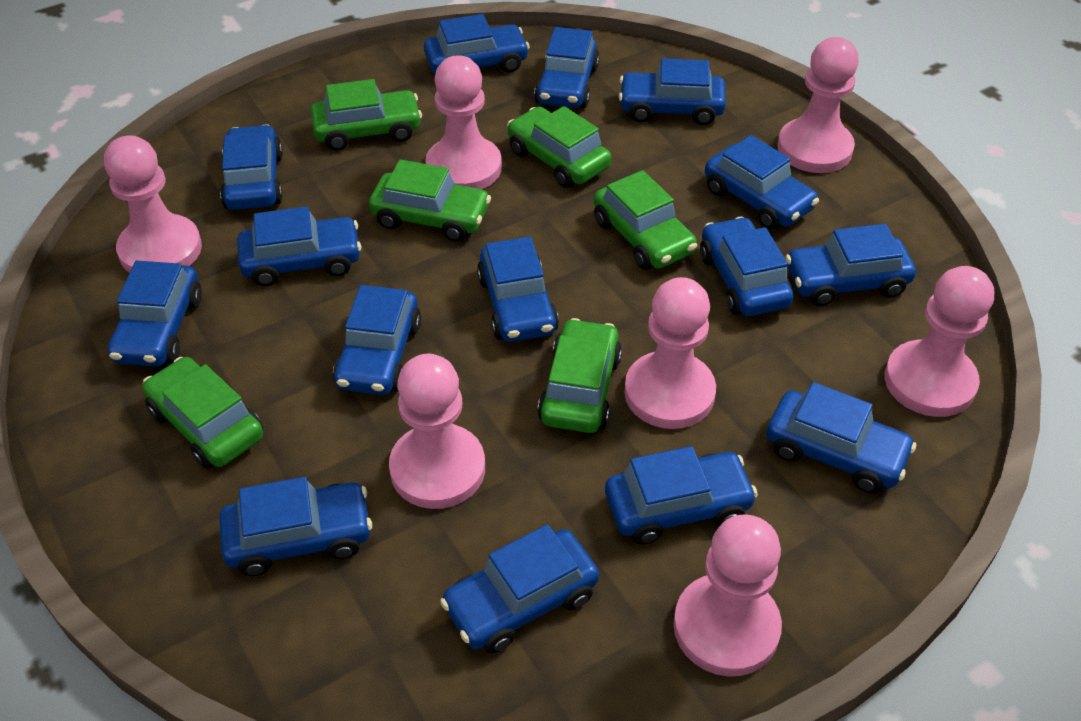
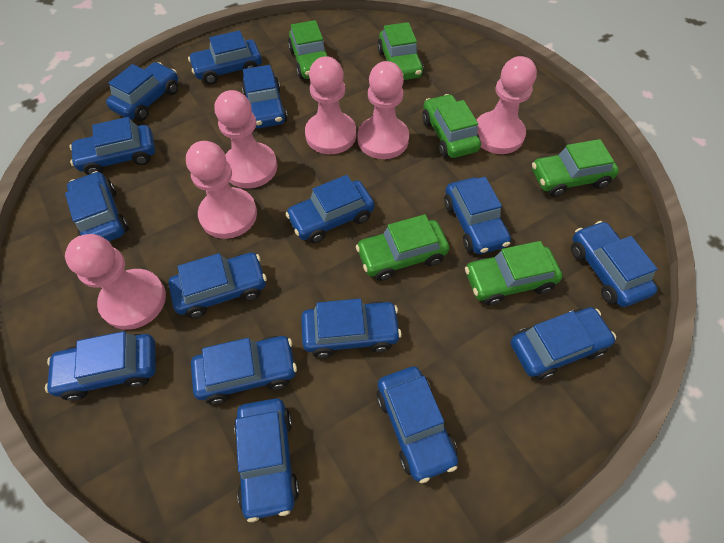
pink pawn: 7 -> 6

